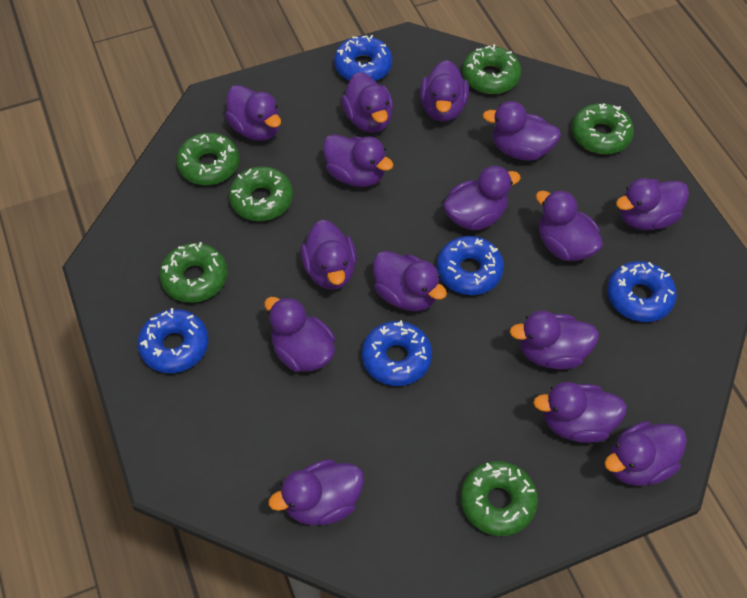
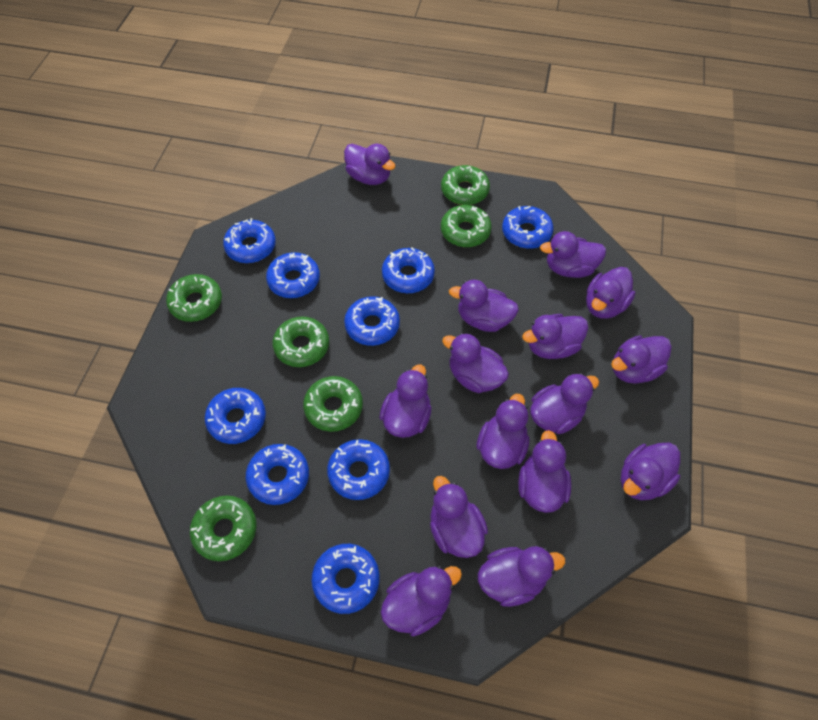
blue donut: 5 -> 9

